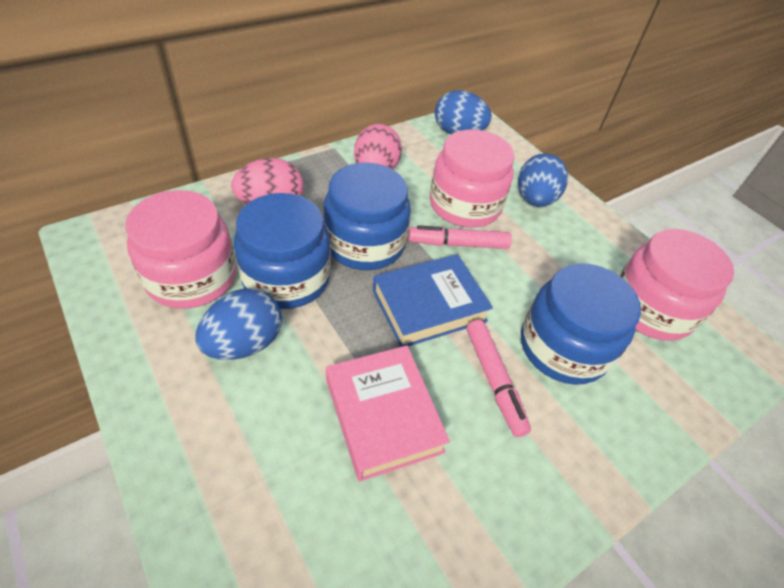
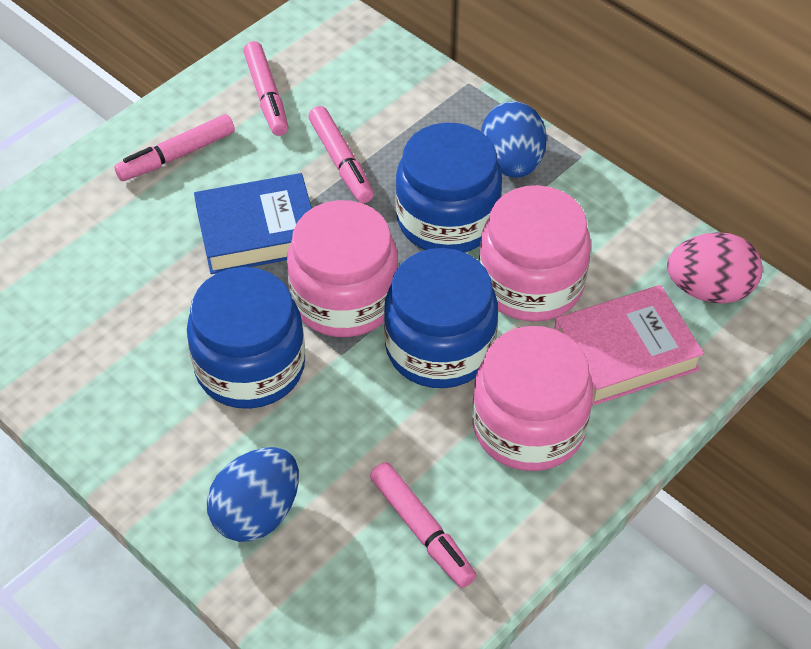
blue egg: 3 -> 2
pink egg: 2 -> 1
pink marker: 2 -> 4

